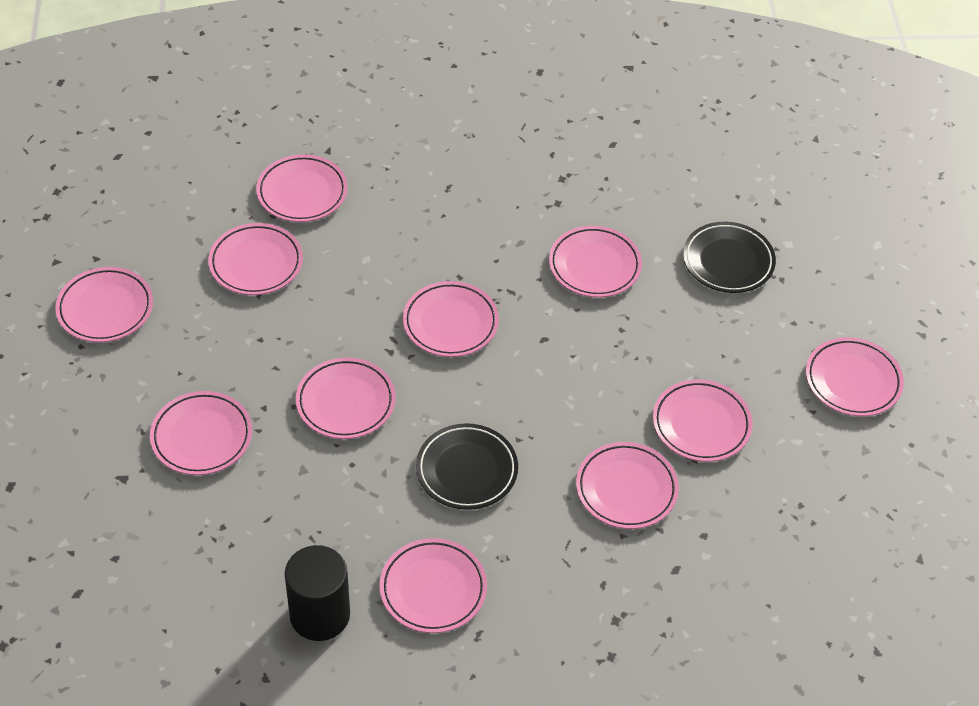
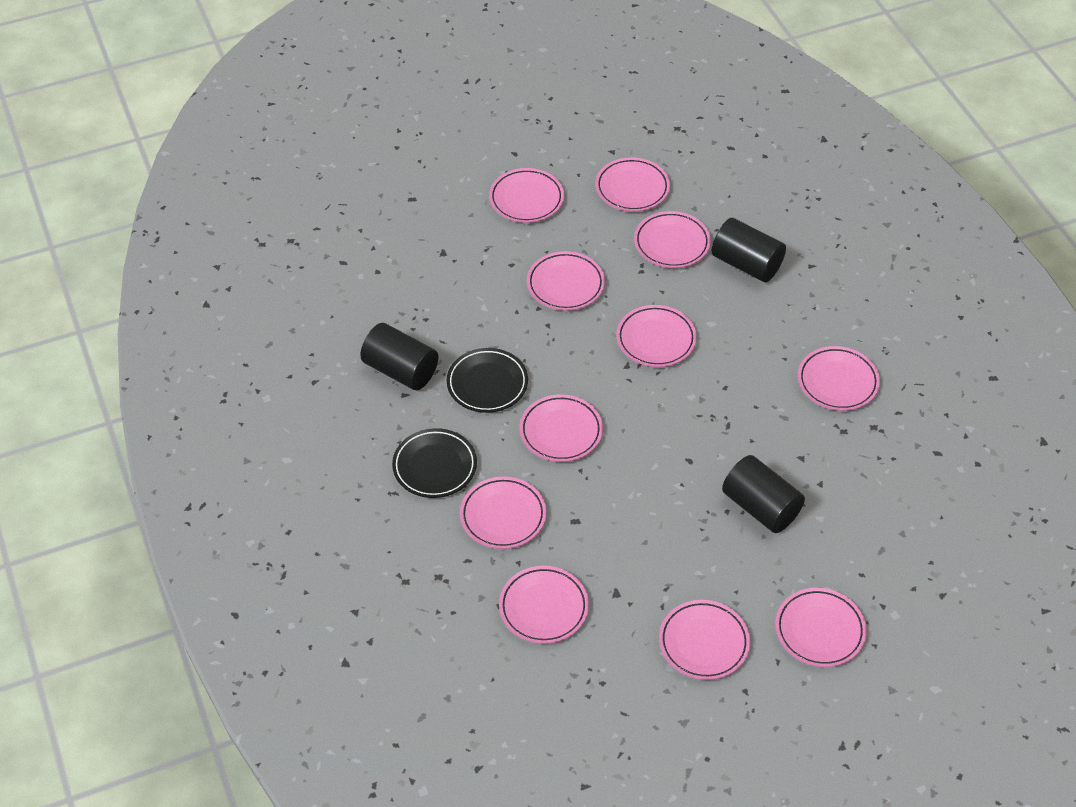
black cylinder: 1 -> 3

